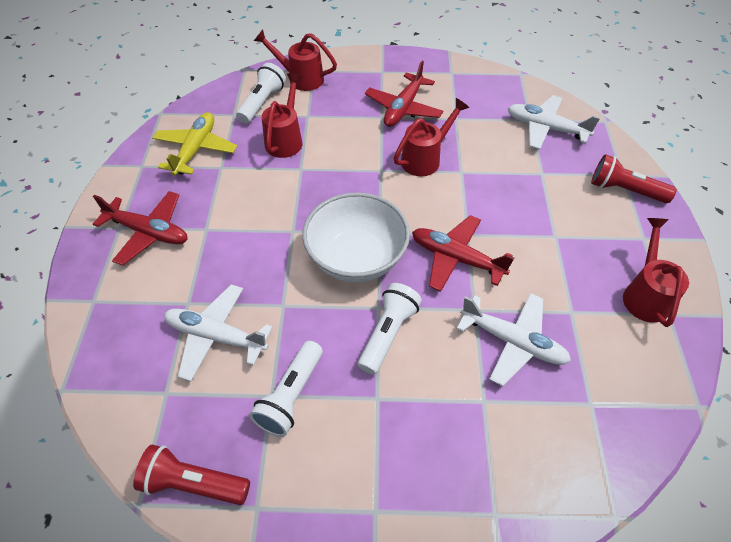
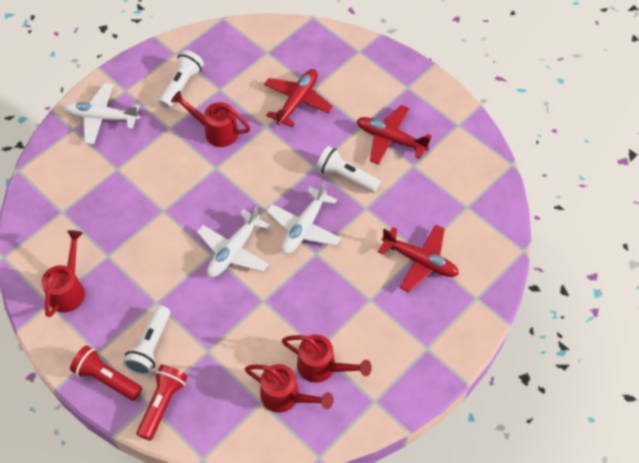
white bowl: 1 -> 0
yellow plane: 1 -> 0

